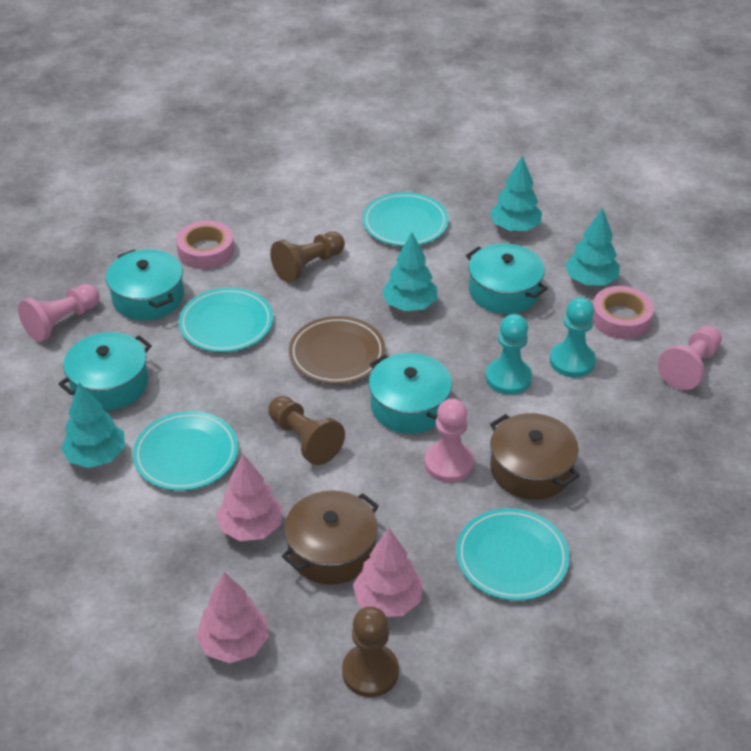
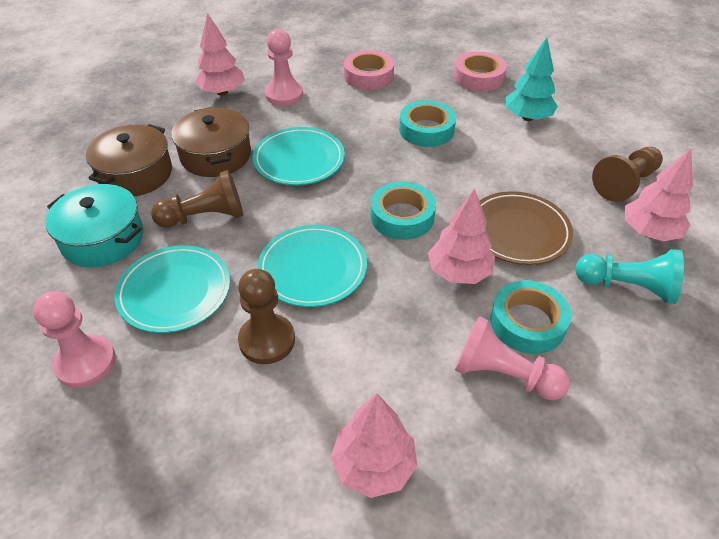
pink tree: 3 -> 4
turquoise pawn: 2 -> 1
turquoise plate: 4 -> 3
turquoise pot: 4 -> 1
turquoise tape: 0 -> 3
turquoise tree: 4 -> 1

